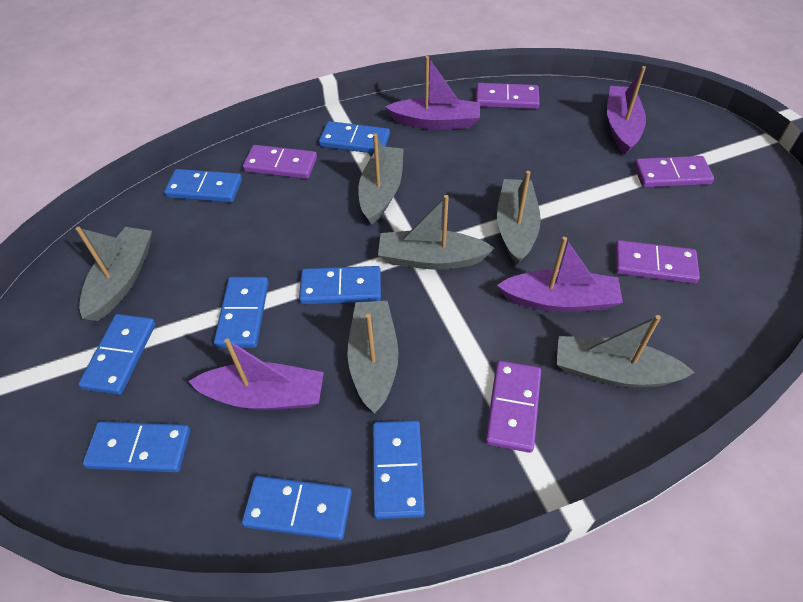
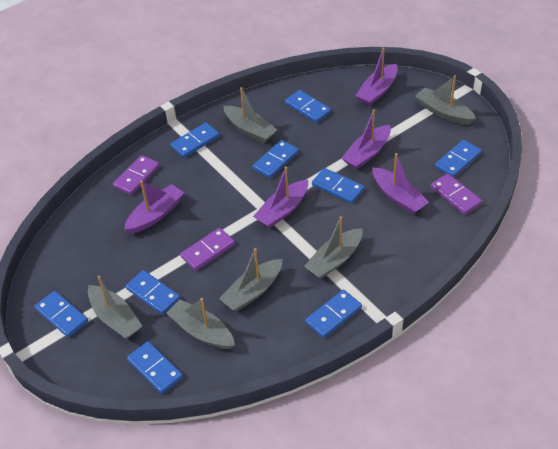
blue domino: 8 -> 9
purple boat: 4 -> 5
purple domino: 5 -> 3

